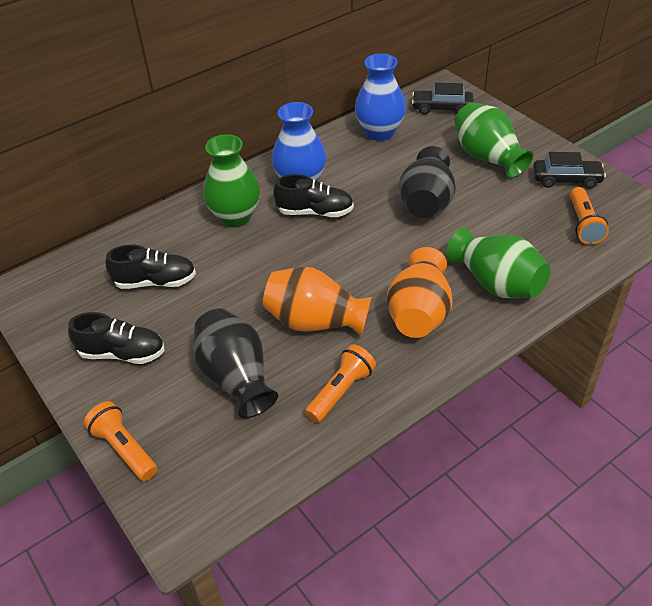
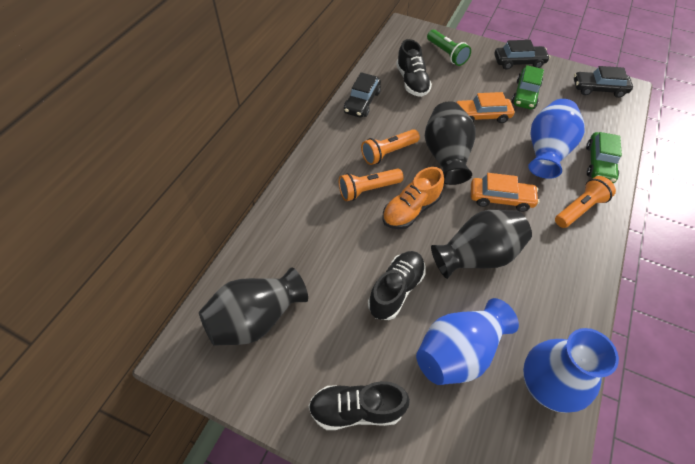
black car: 2 -> 3
black vase: 2 -> 3
blue vase: 2 -> 3
green car: 0 -> 2
green flashlight: 0 -> 1
green vase: 3 -> 0
orange car: 0 -> 2
orange shoe: 0 -> 1
orange vase: 2 -> 0

